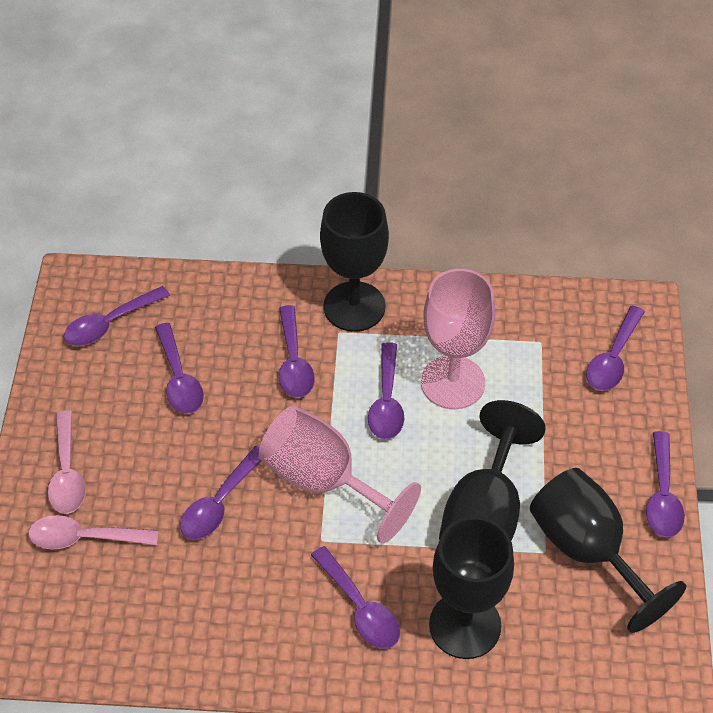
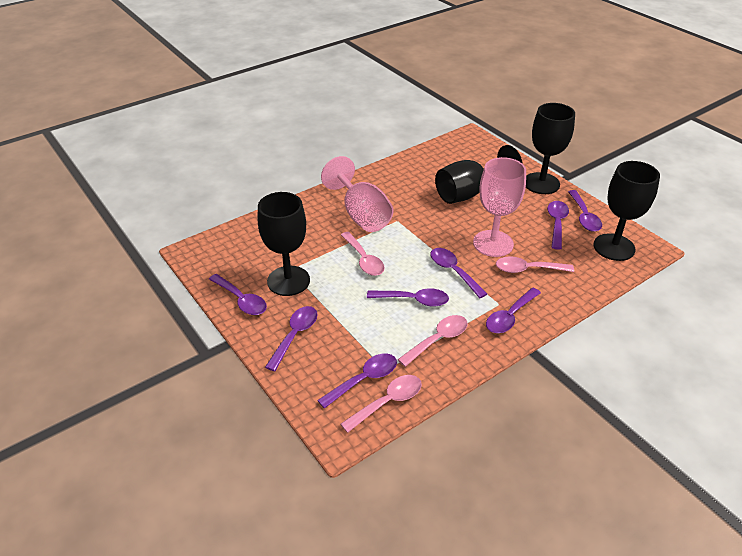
pink spoon: 2 -> 4

